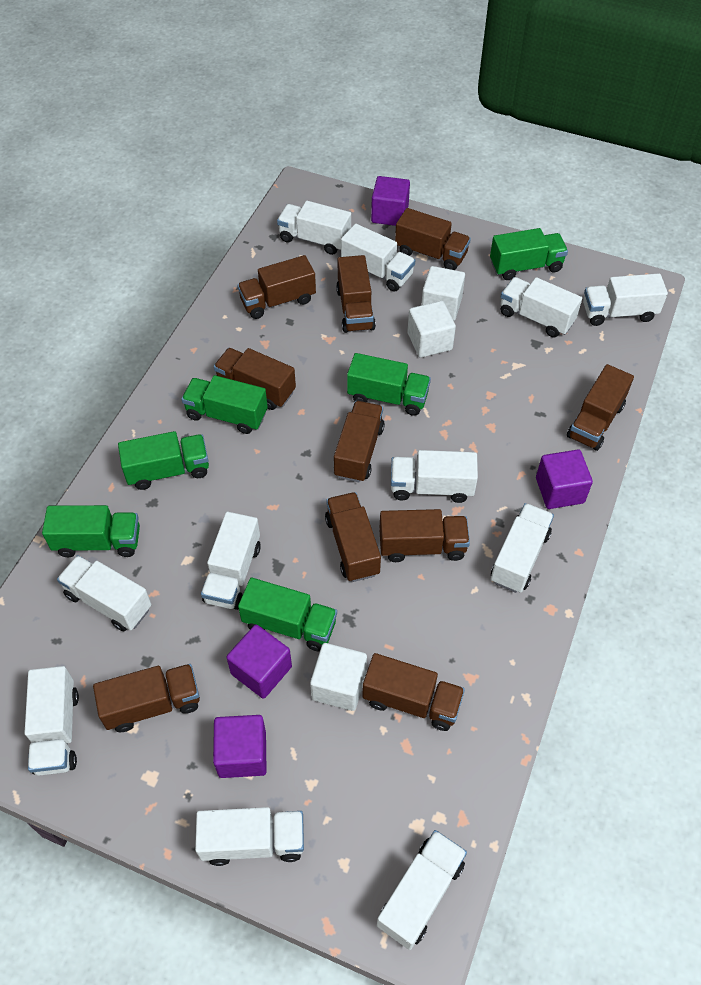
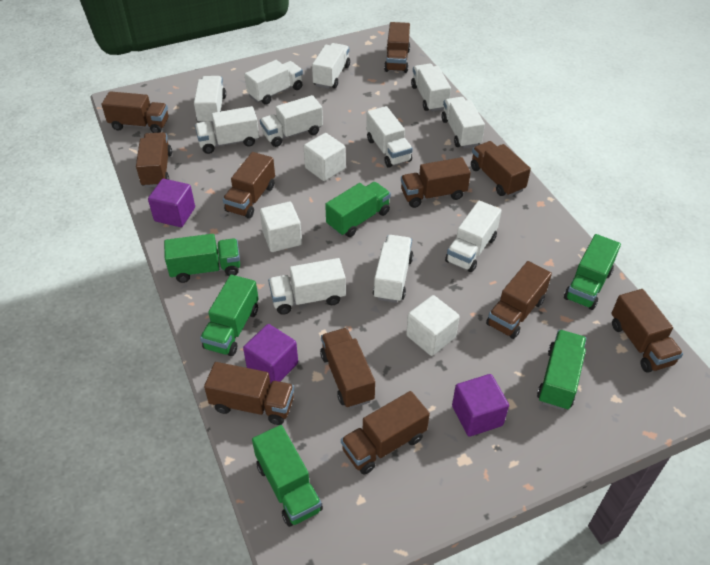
brown truck: 10 -> 11
purple cube: 4 -> 3

